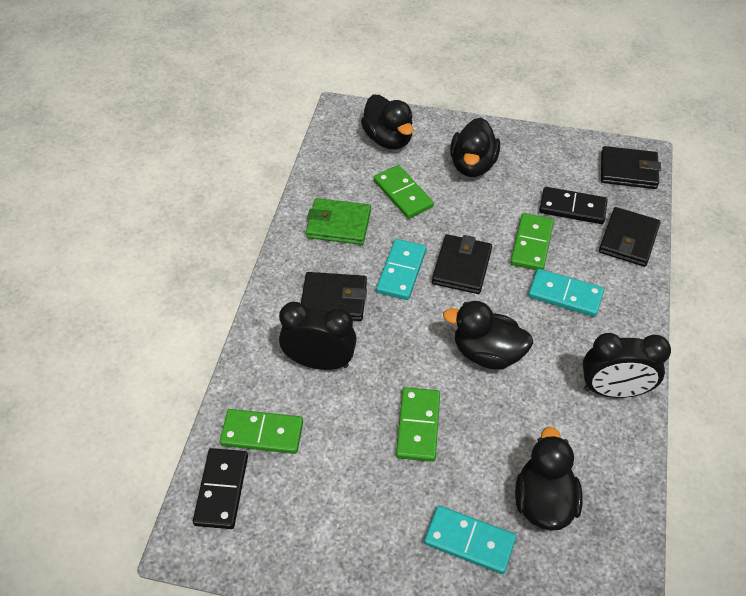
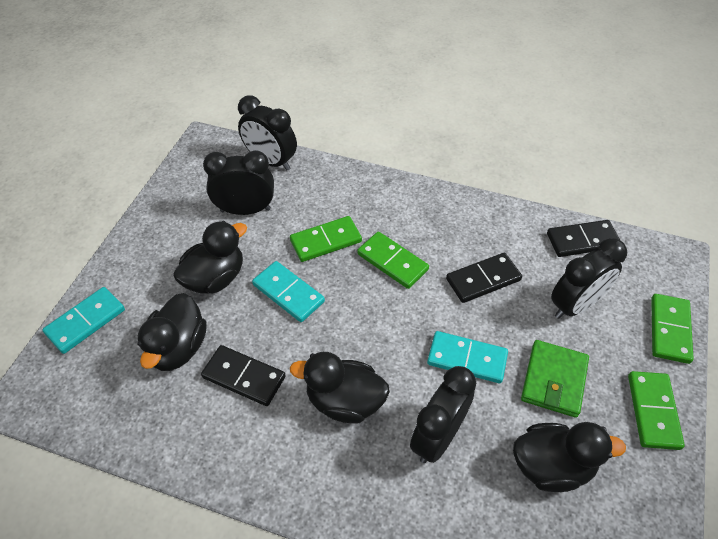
black clock: 2 -> 4
black domino: 2 -> 3
black wallet: 4 -> 0

